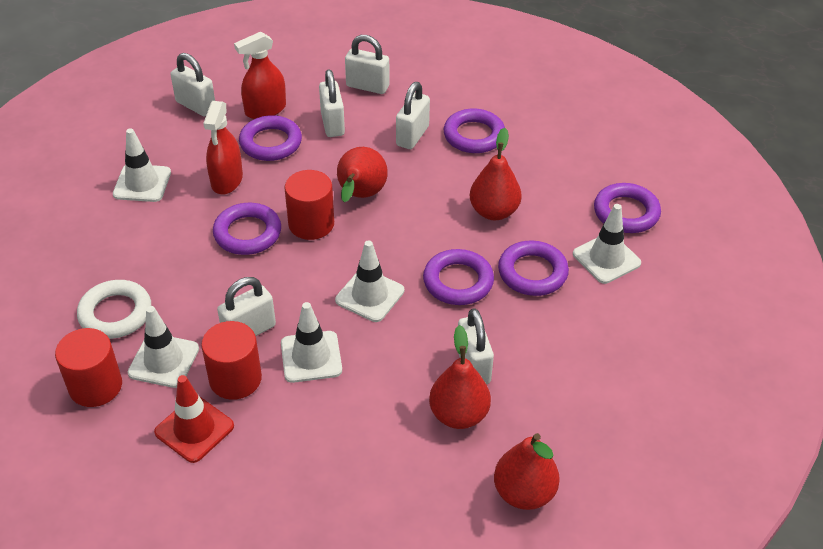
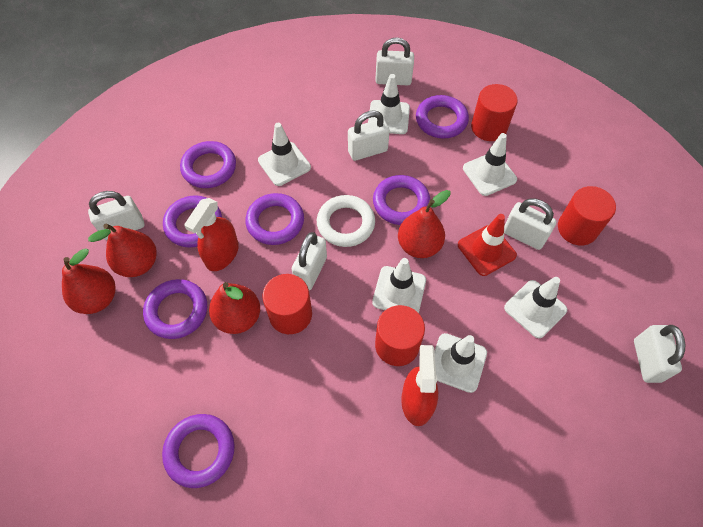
purple ring: 6 -> 7
red cylinder: 3 -> 4
white traffic cone: 5 -> 6

